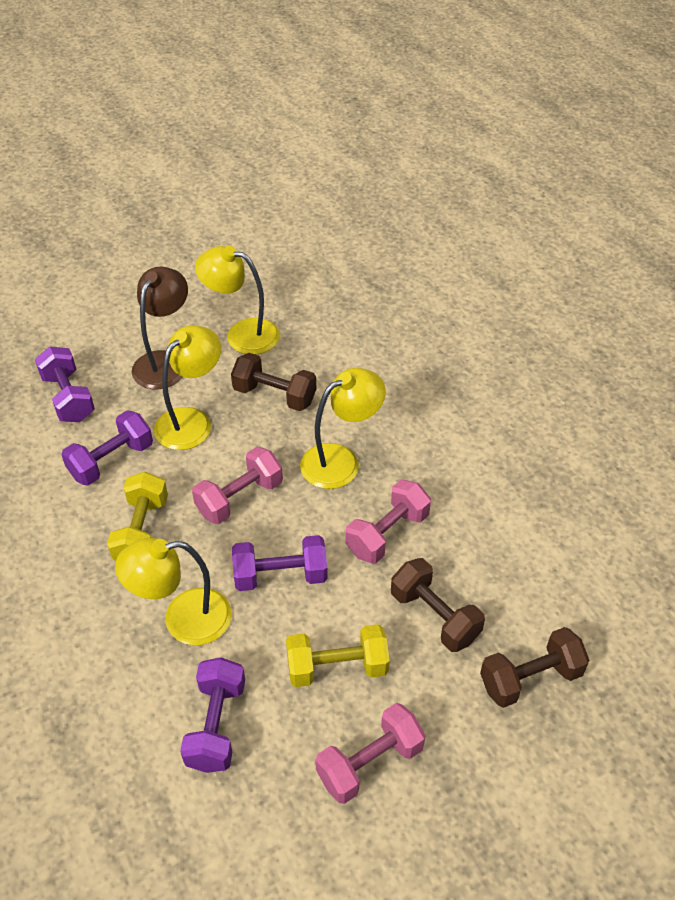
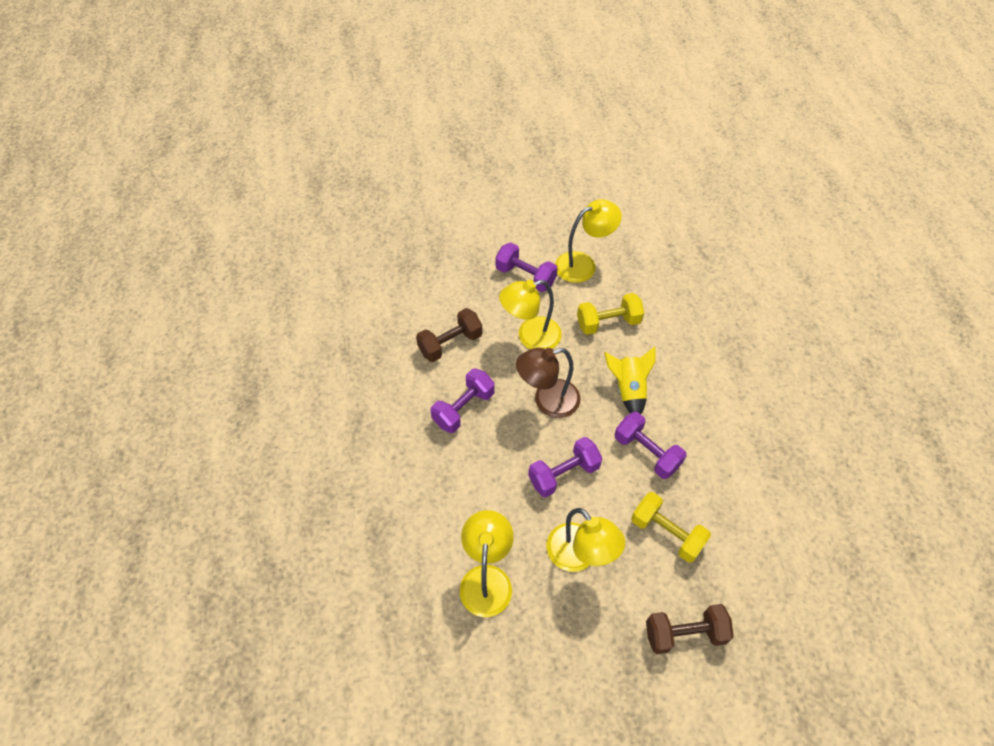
brown dumbbell: 3 -> 2
pink dumbbell: 3 -> 0
yellow rocket: 0 -> 1

